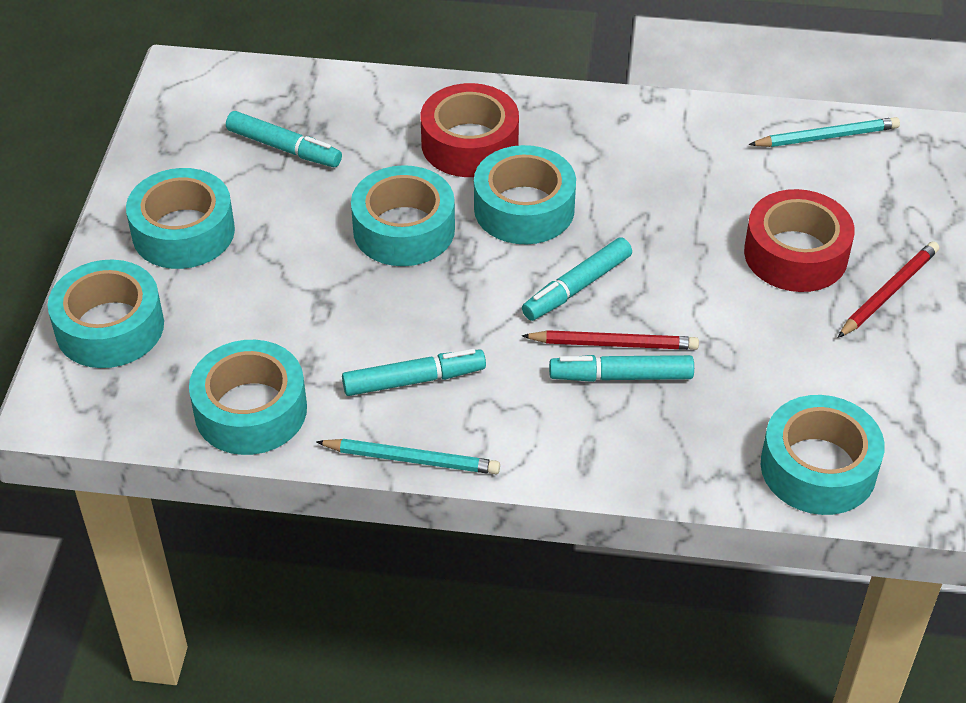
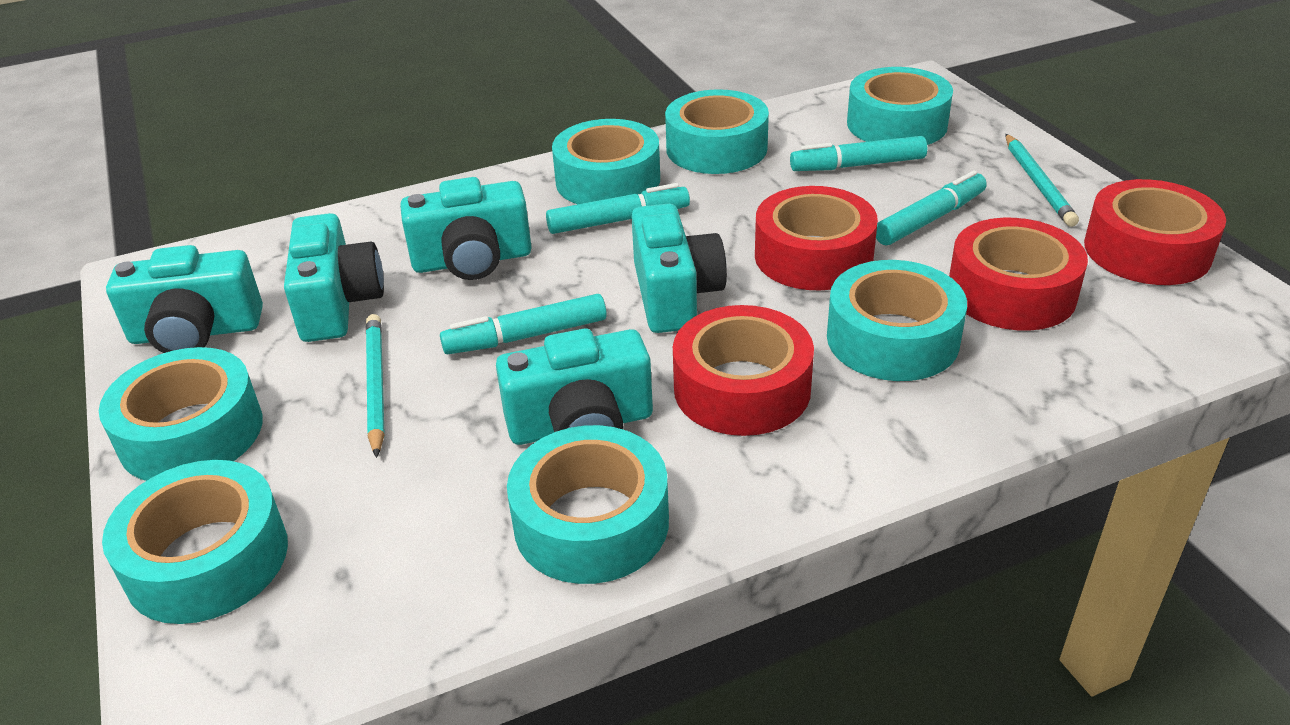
red pencil: 2 -> 0
red tape: 2 -> 4
turquoise camera: 0 -> 5
turquoise tape: 6 -> 7

